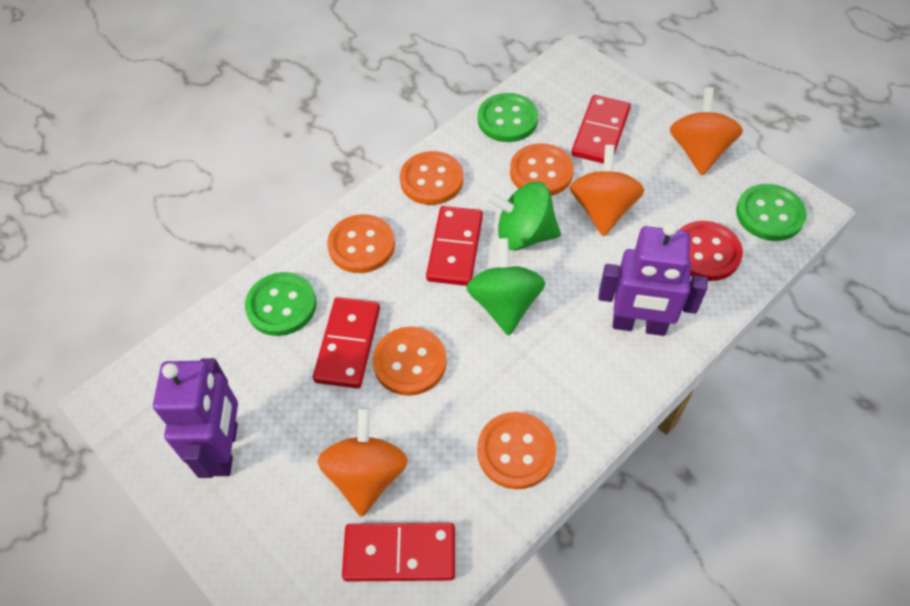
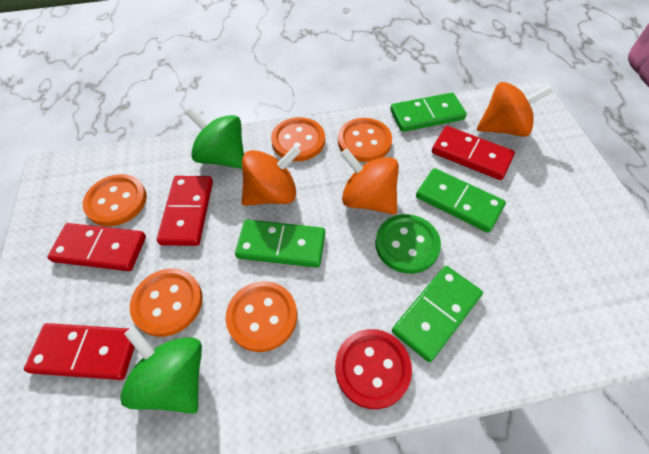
green button: 3 -> 1
green domino: 0 -> 4
purple robot: 2 -> 0

